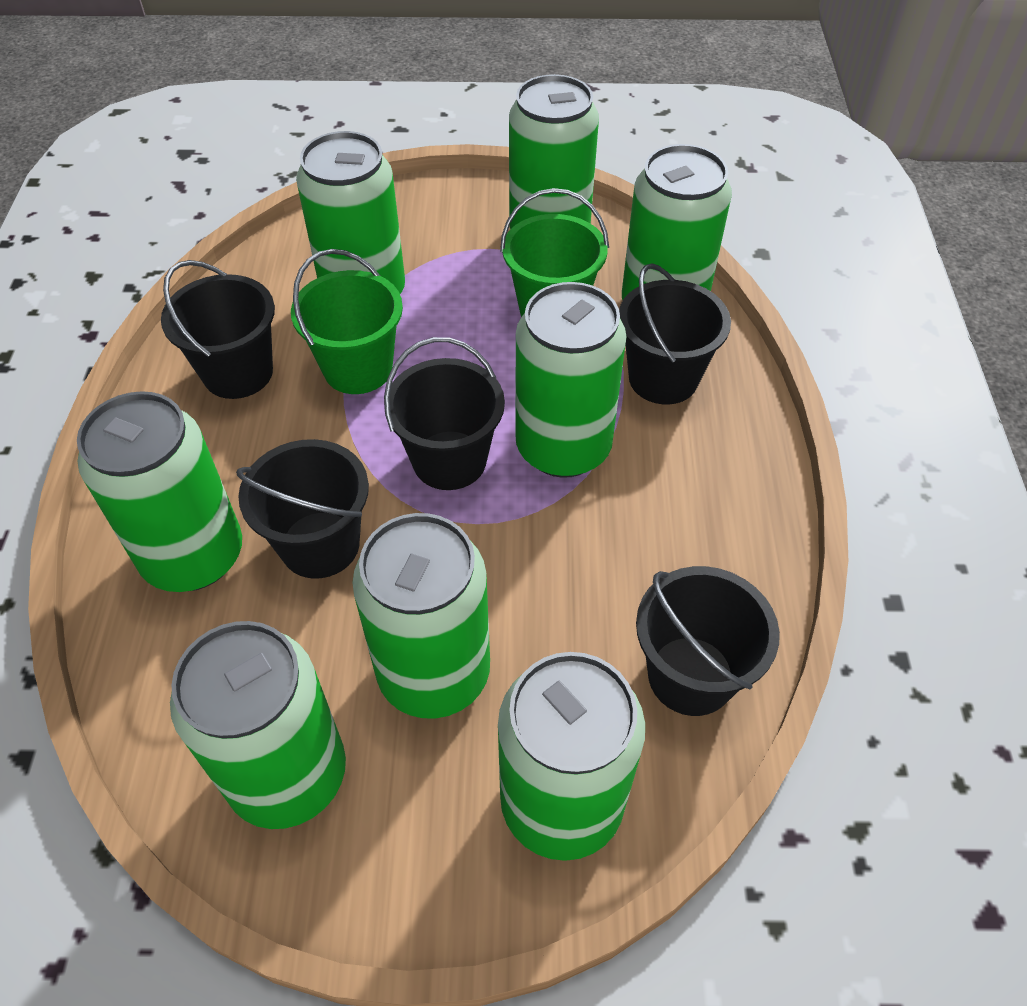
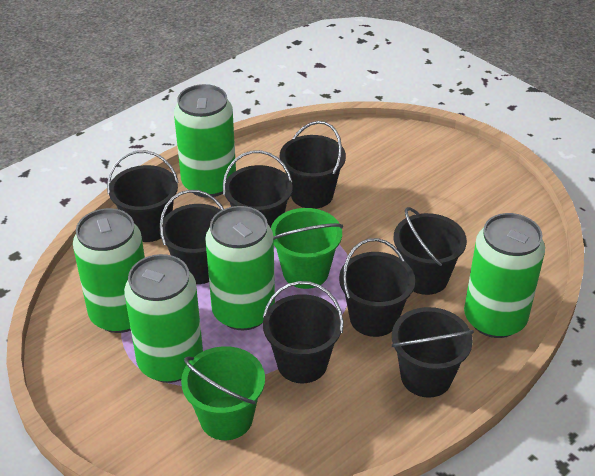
black bucket: 5 -> 8
green can: 8 -> 5

